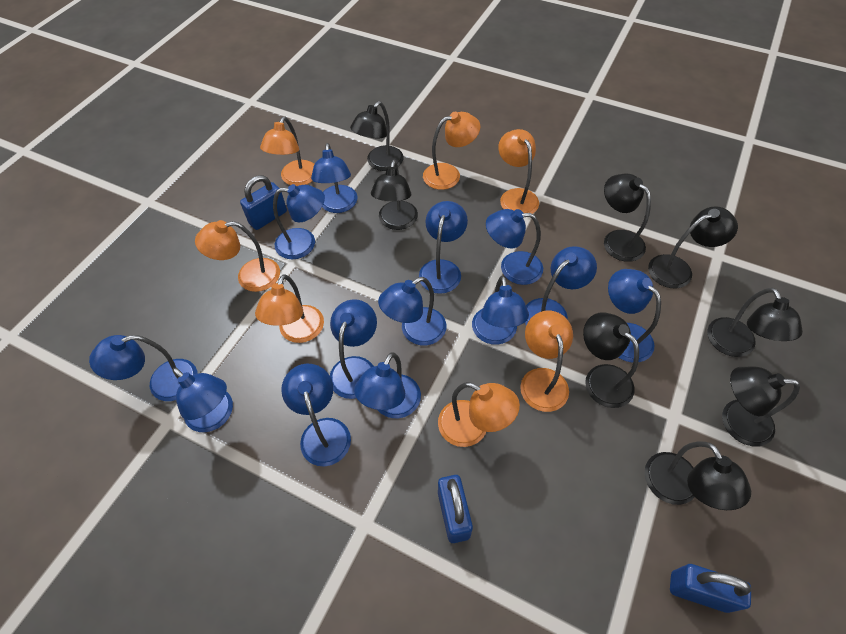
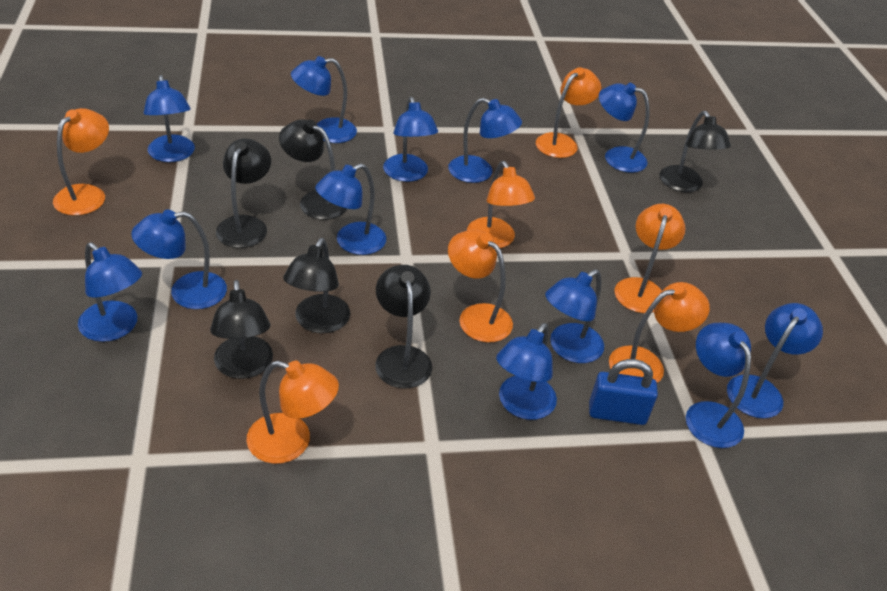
black lamp: 8 -> 6
blue lamp: 13 -> 12
blue padlock: 3 -> 1

